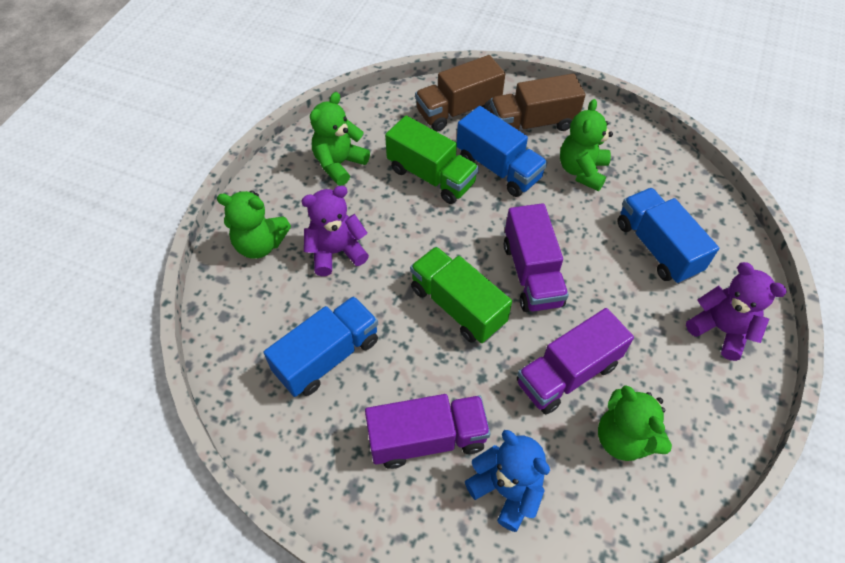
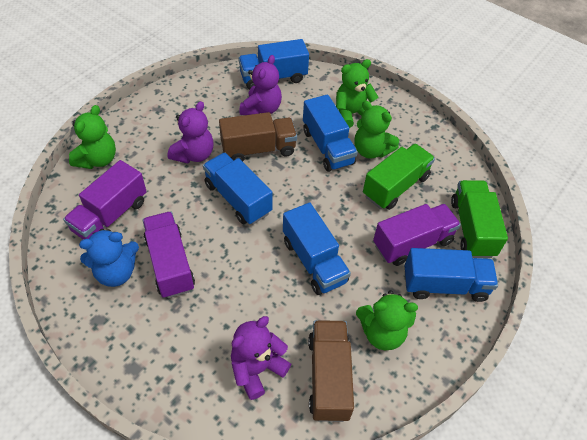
blue truck: 3 -> 5
purple teddy bear: 2 -> 3

